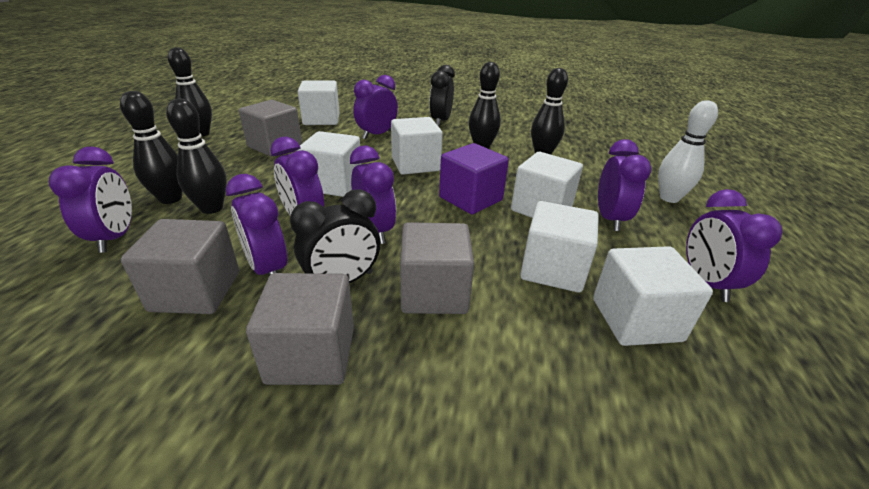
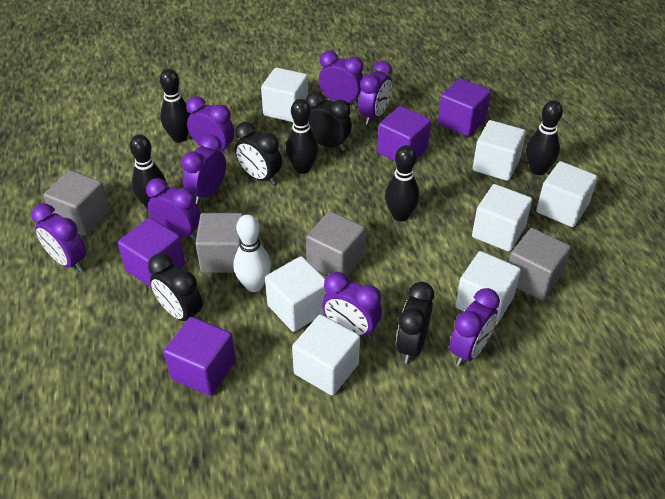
black clock: 2 -> 4
purple clock: 7 -> 8
purple cube: 1 -> 4
white cube: 6 -> 7

